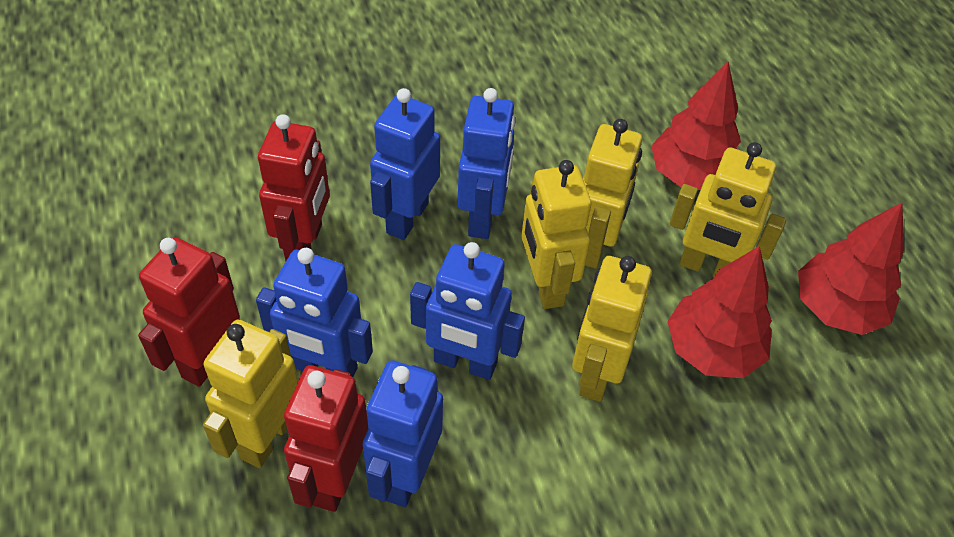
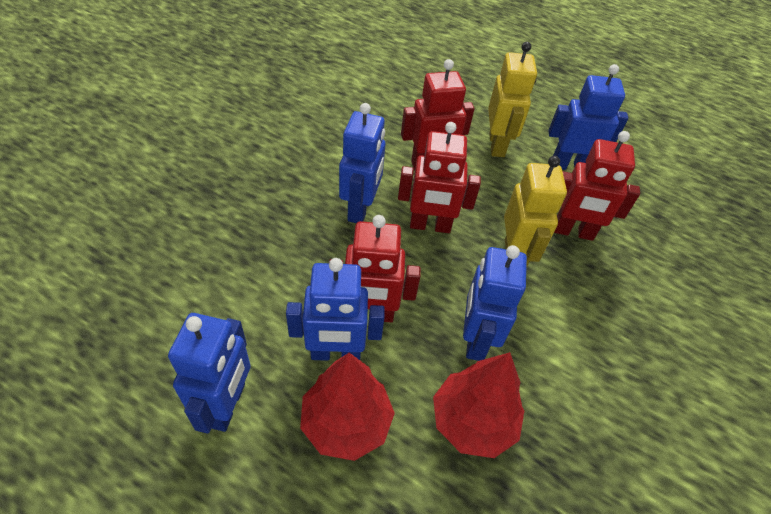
red robot: 3 -> 4
red tree: 3 -> 2
yellow robot: 5 -> 2

